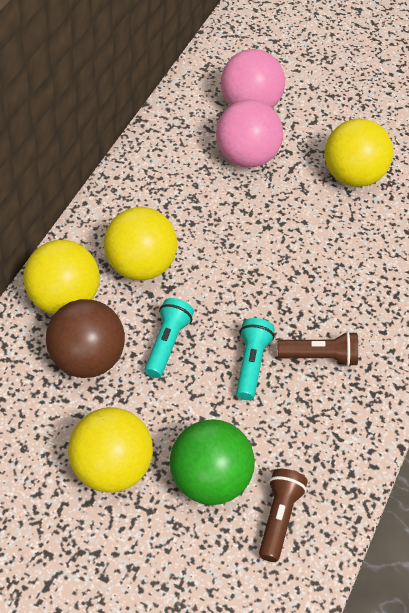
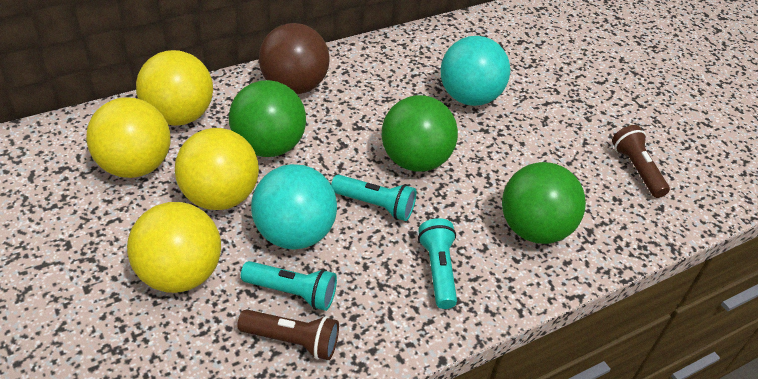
green ball: 1 -> 3
pink ball: 2 -> 0
turquoise ball: 0 -> 2
turquoise flashlight: 2 -> 3

